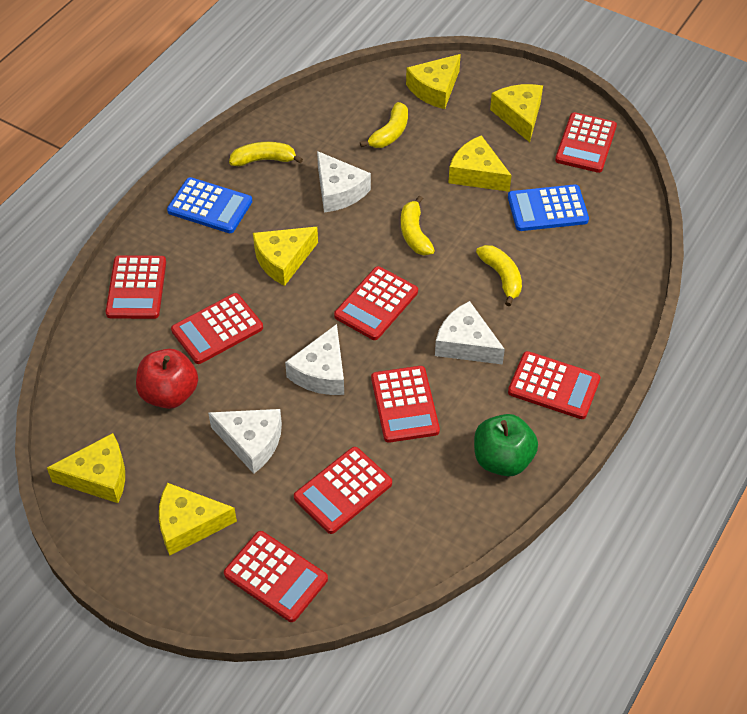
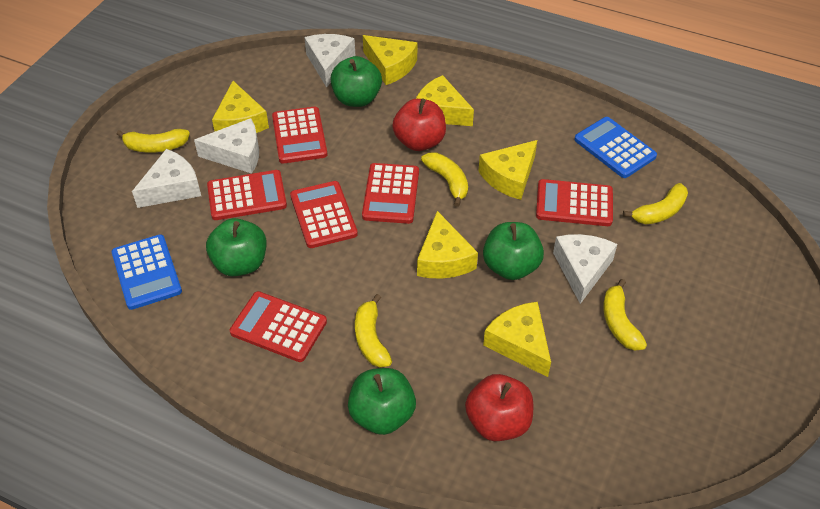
green apple: 1 -> 4
red apple: 1 -> 2
red calculator: 8 -> 6
yellow banana: 4 -> 5

